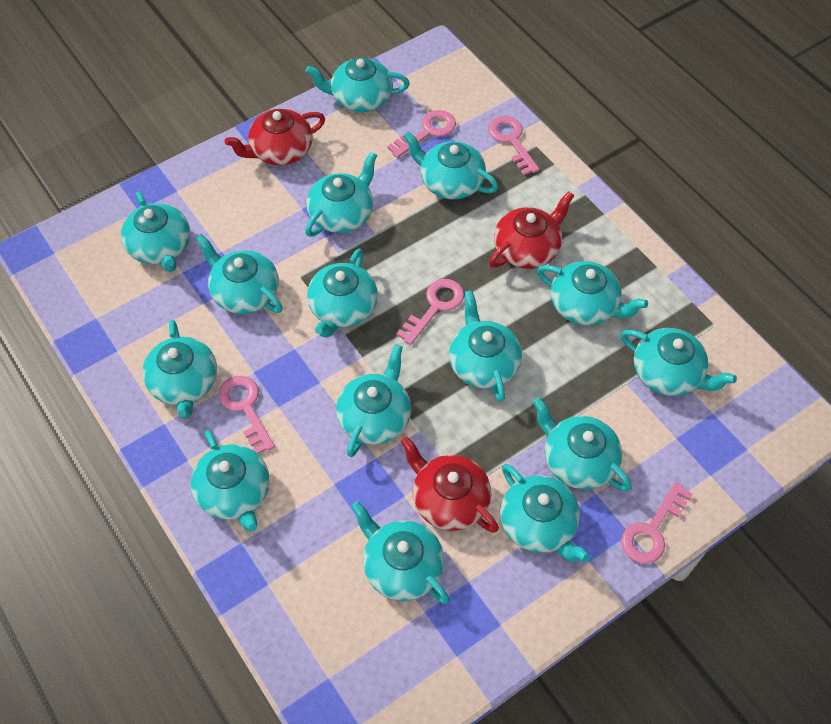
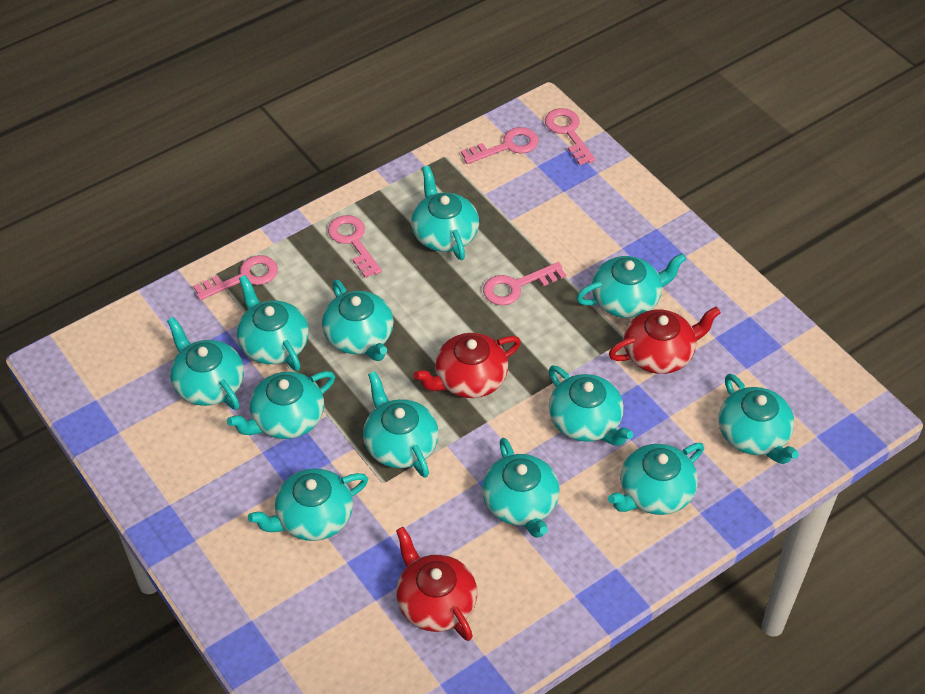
turquoise teapot: 15 -> 12

